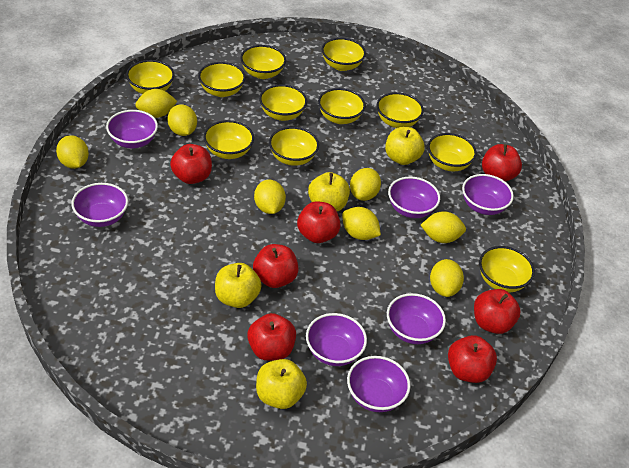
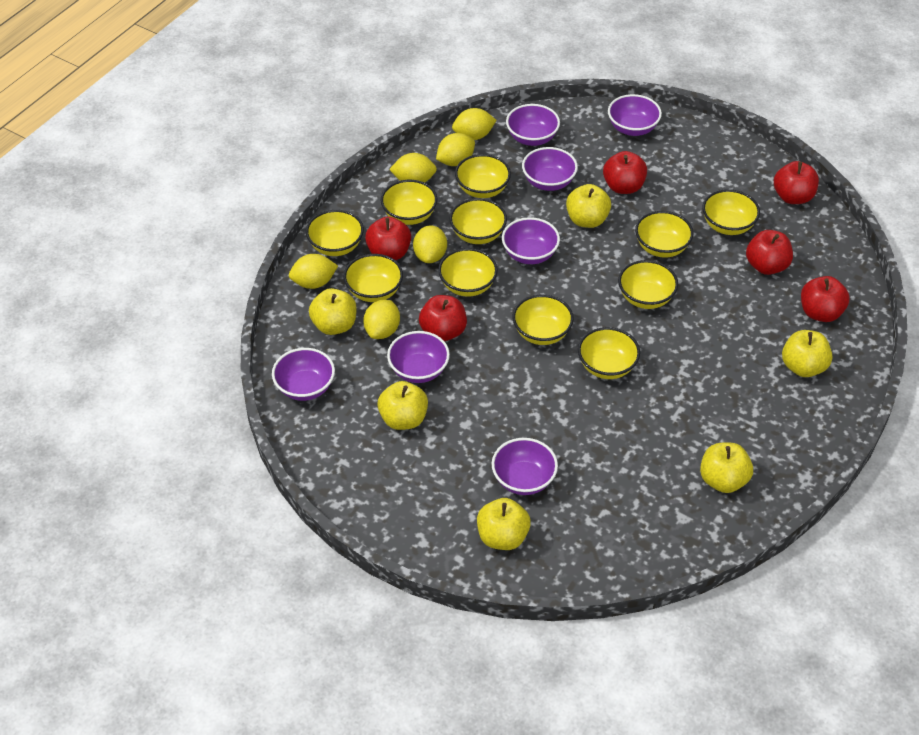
red apple: 7 -> 6
yellow apple: 4 -> 6
yellow lemon: 8 -> 6

